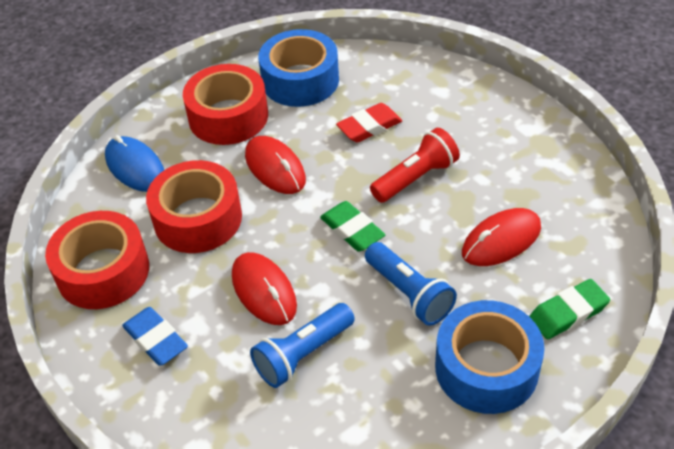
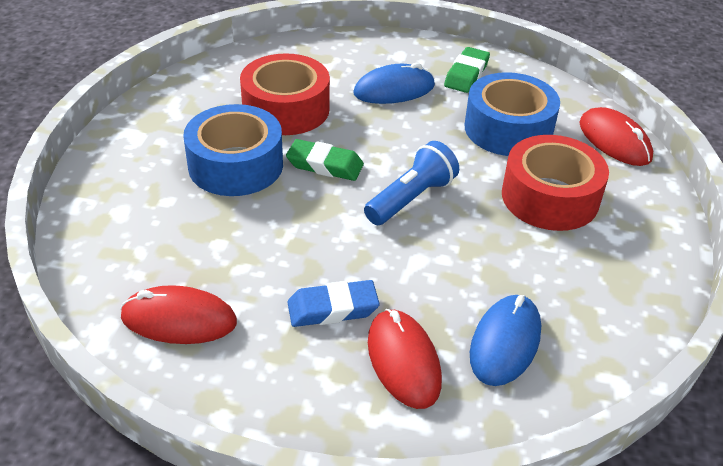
blue flashlight: 2 -> 1
blue mouse: 1 -> 2
red eraser: 1 -> 0
red flashlight: 1 -> 0
red tape: 3 -> 2

